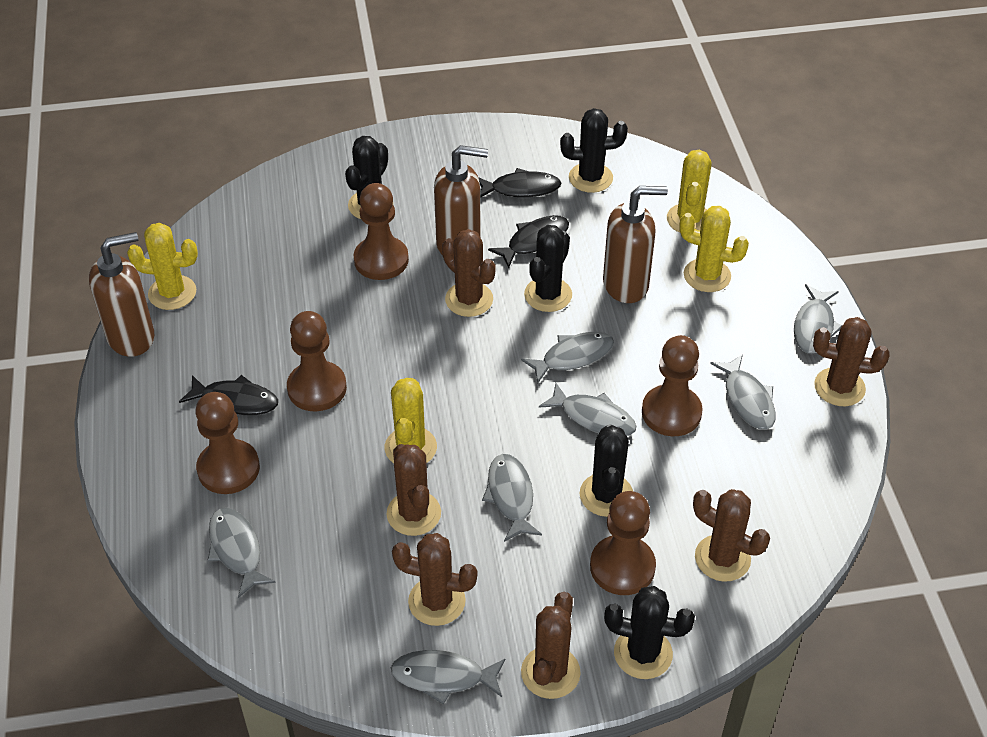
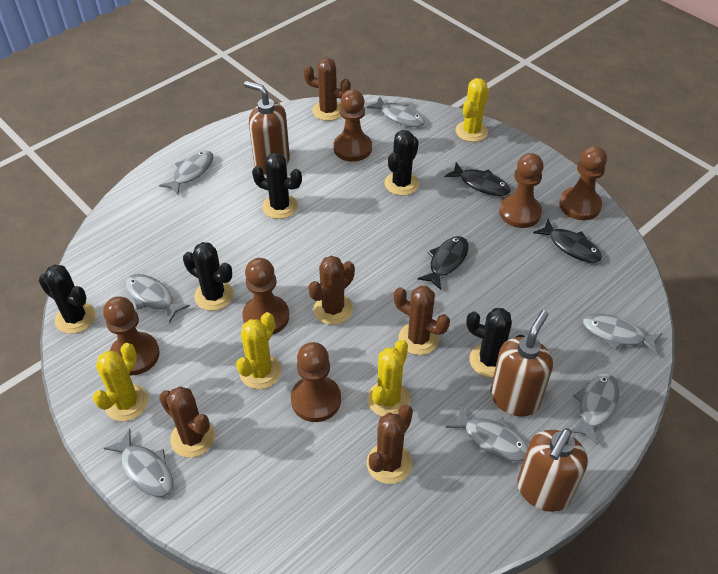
brown cactus: 6 -> 5
brown pawn: 5 -> 6

